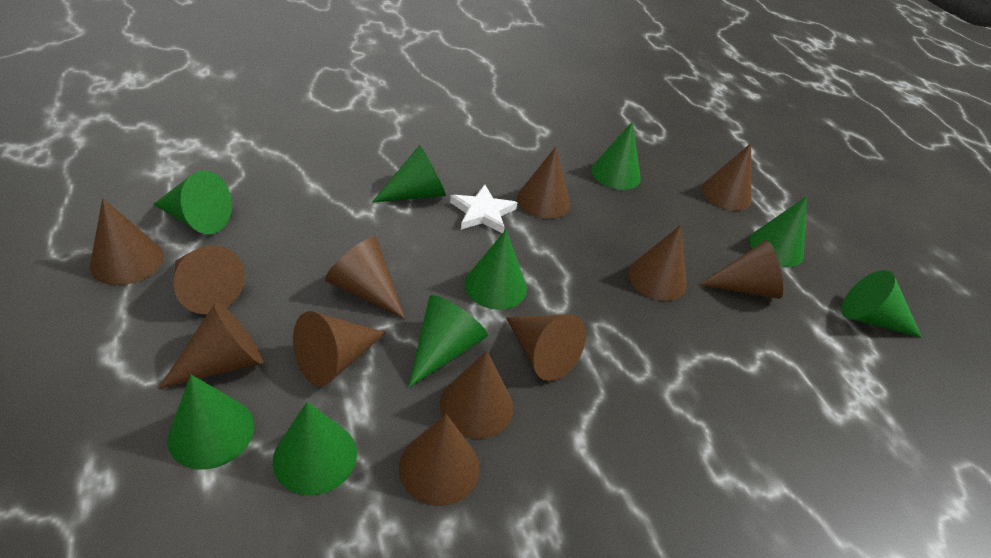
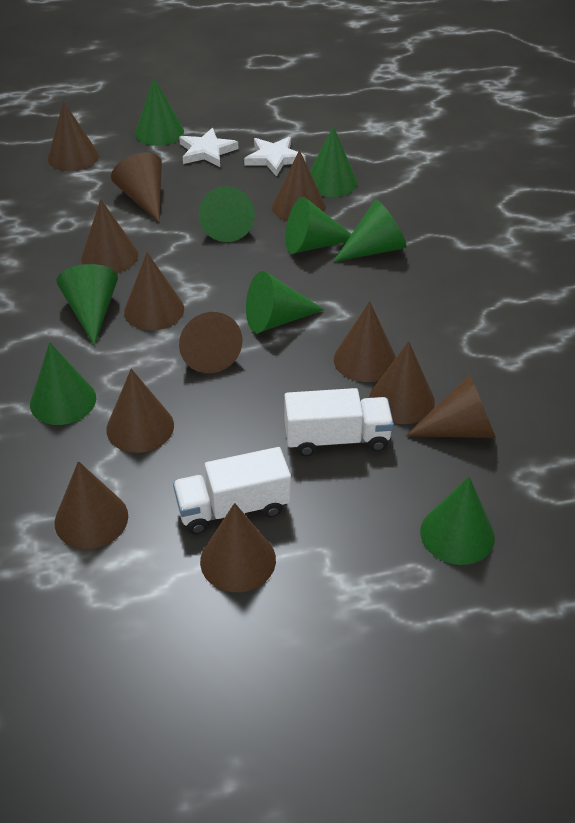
white star: 1 -> 2
white truck: 0 -> 2

